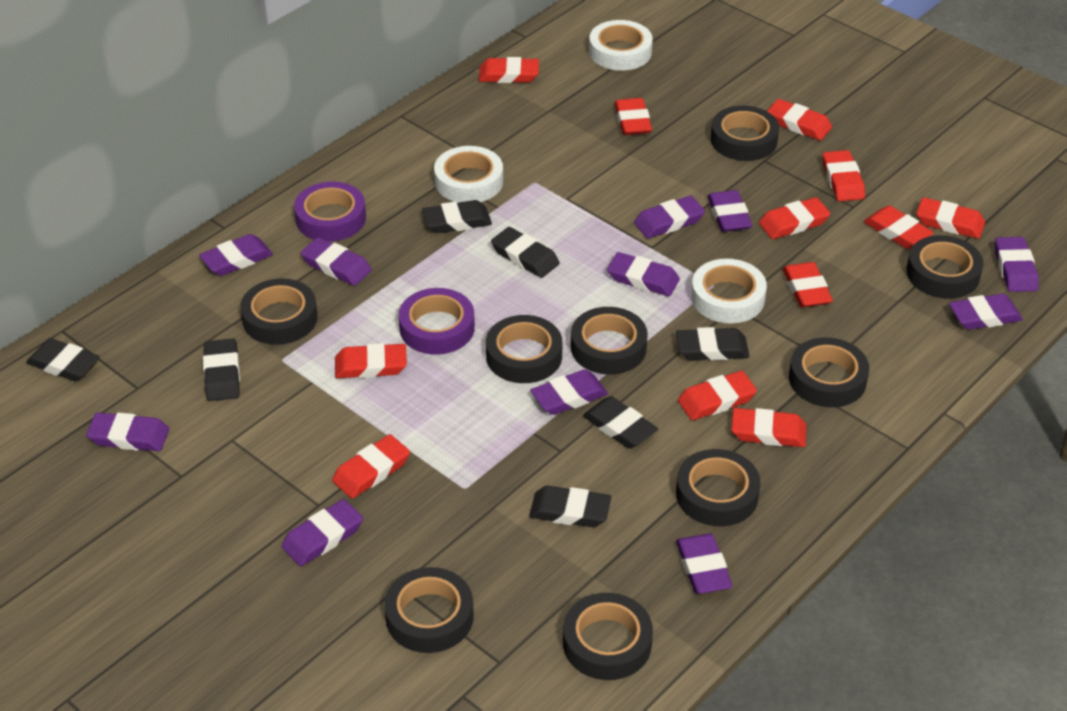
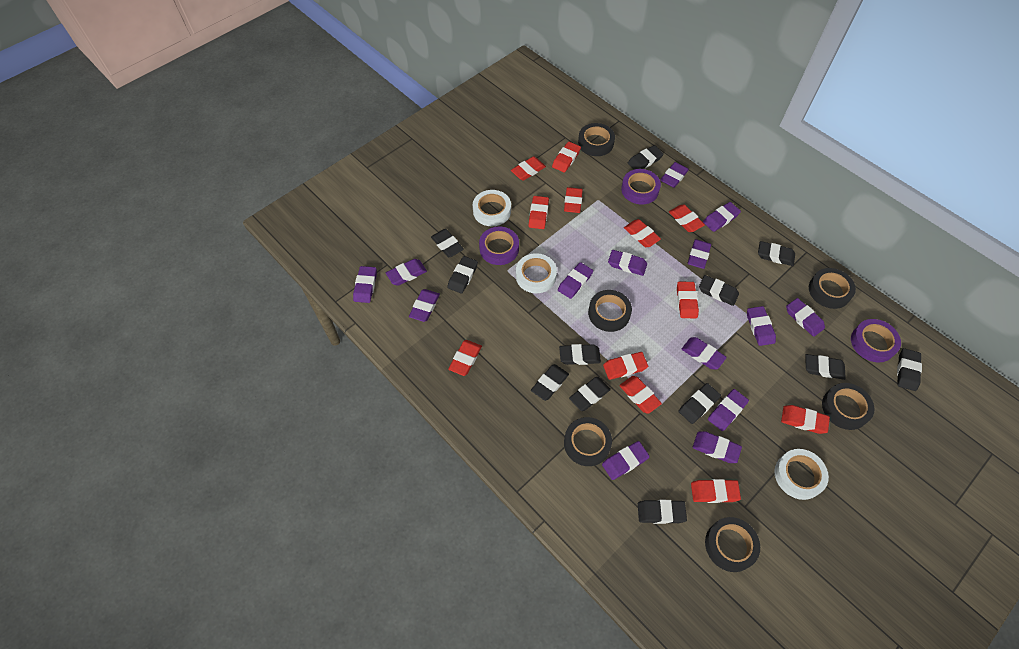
black eraser: 7 -> 12
black tape: 9 -> 6
purple eraser: 11 -> 14
purple tape: 2 -> 3

